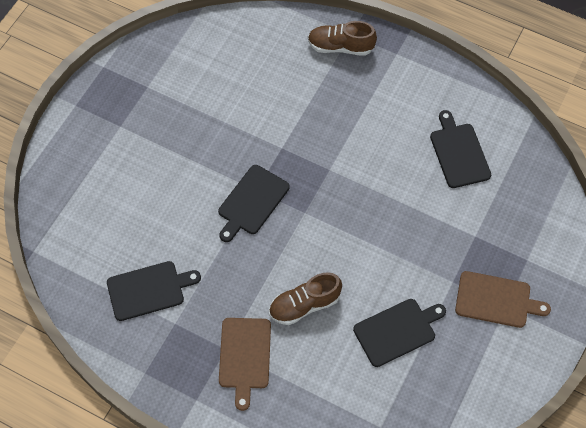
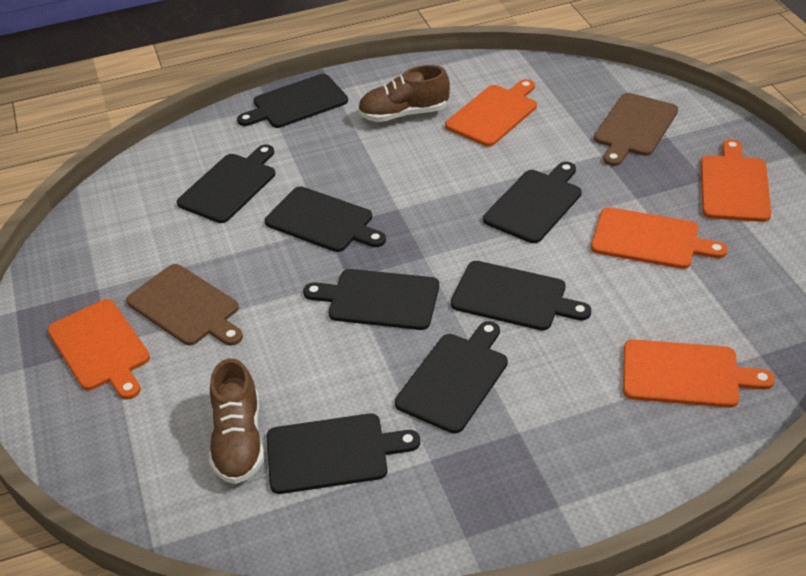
black cutting board: 4 -> 8
orange cutting board: 0 -> 5

